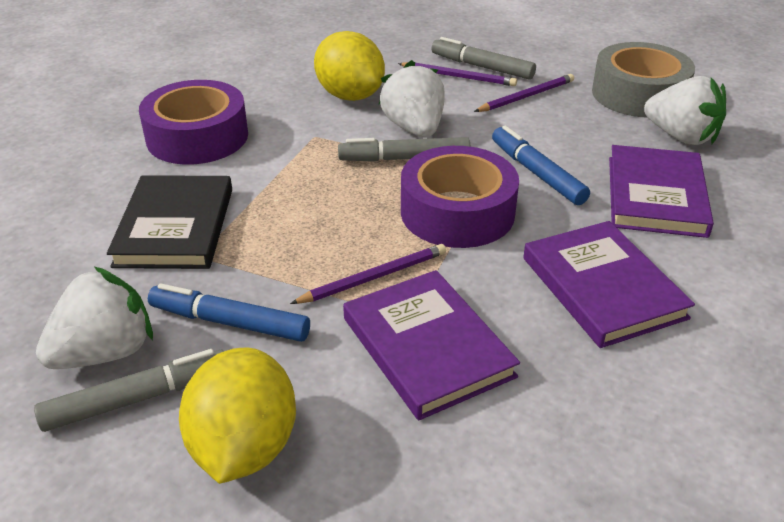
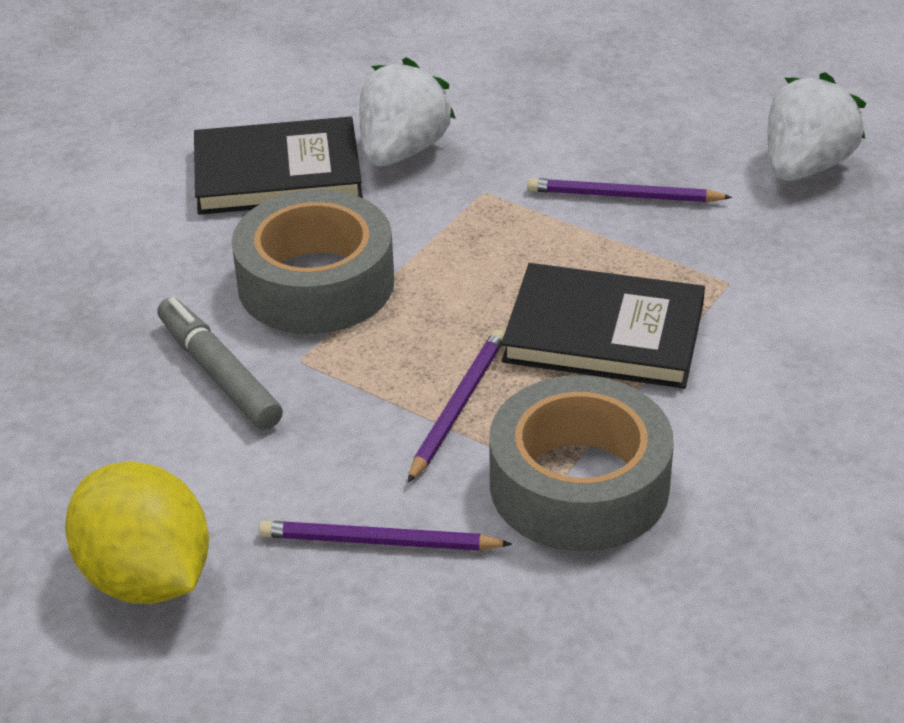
black book: 1 -> 2
blue marker: 2 -> 0
grey marker: 3 -> 1
grey tape: 1 -> 2
purple book: 3 -> 0
purple tape: 2 -> 0
white strawberry: 3 -> 2
yellow lemon: 2 -> 1

